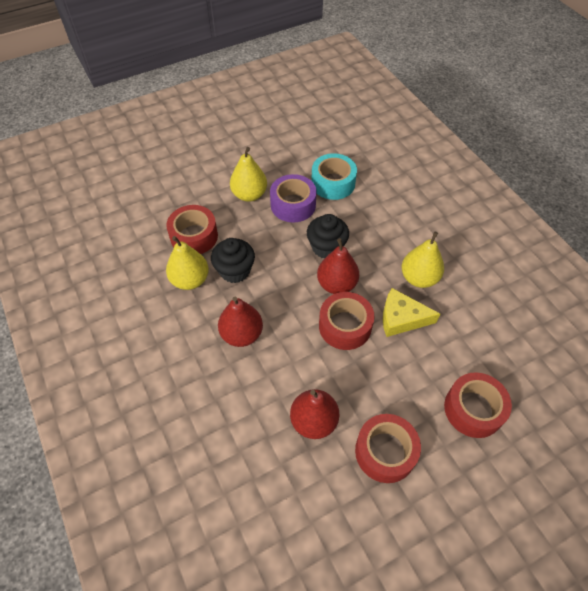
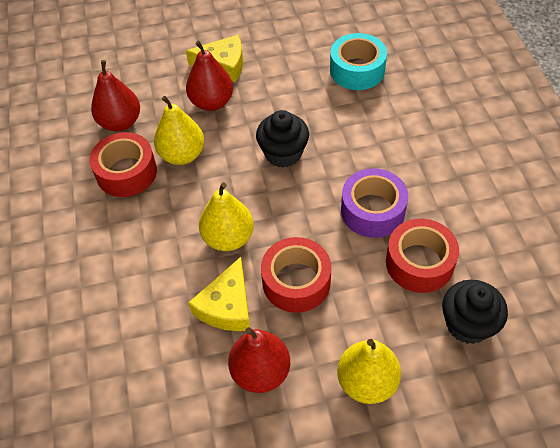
red tape: 4 -> 3
yellow cheese: 1 -> 2

